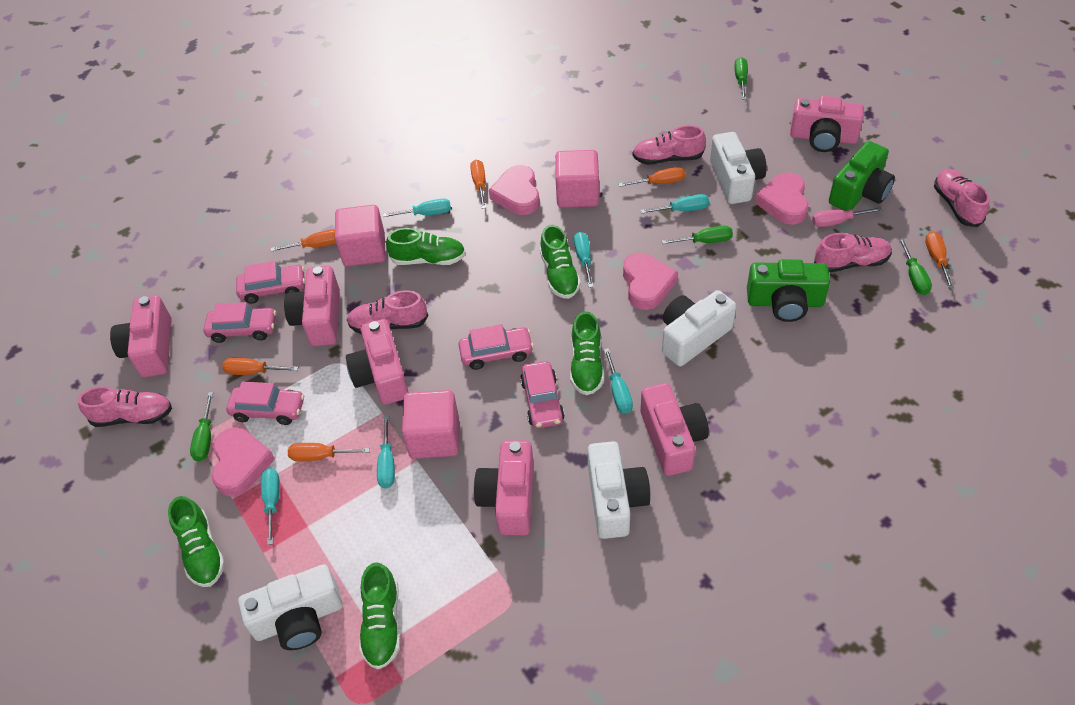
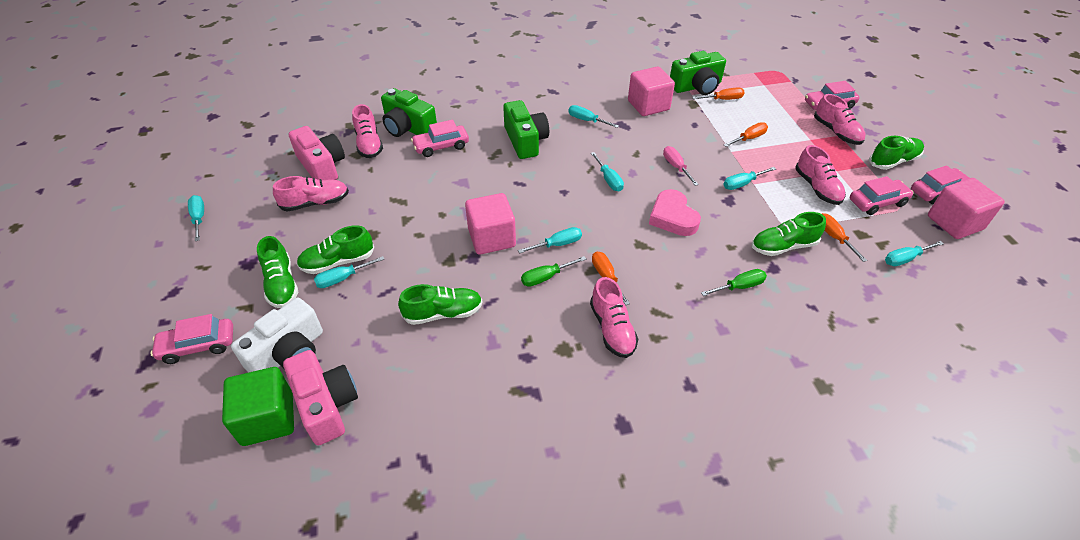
green camera: 2 -> 3
green cube: 0 -> 1
green screwdriver: 4 -> 2
orange screwdriver: 6 -> 4
pink camera: 6 -> 2
pink heart: 4 -> 1
turquoise screwdriver: 6 -> 7
white camera: 4 -> 1

